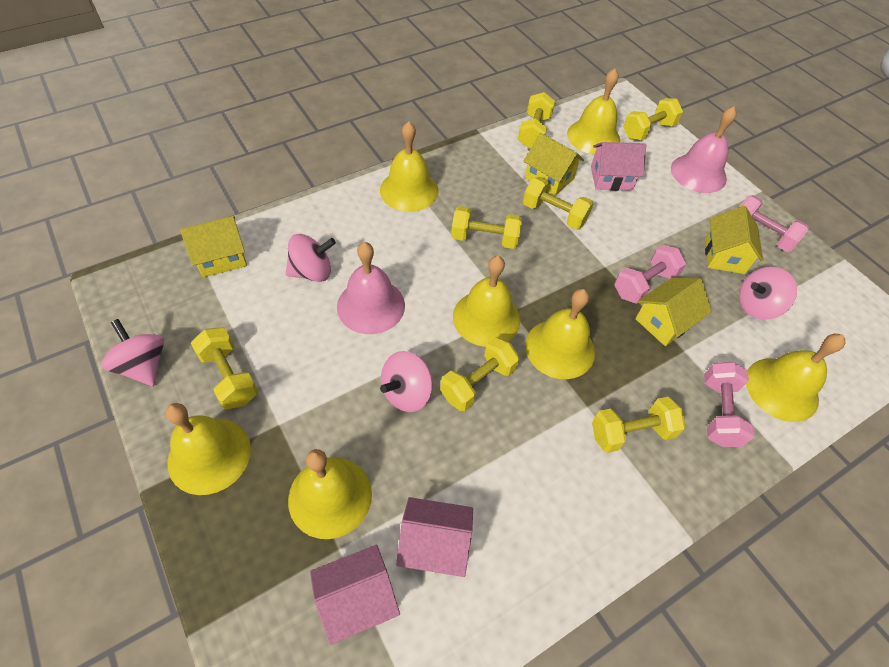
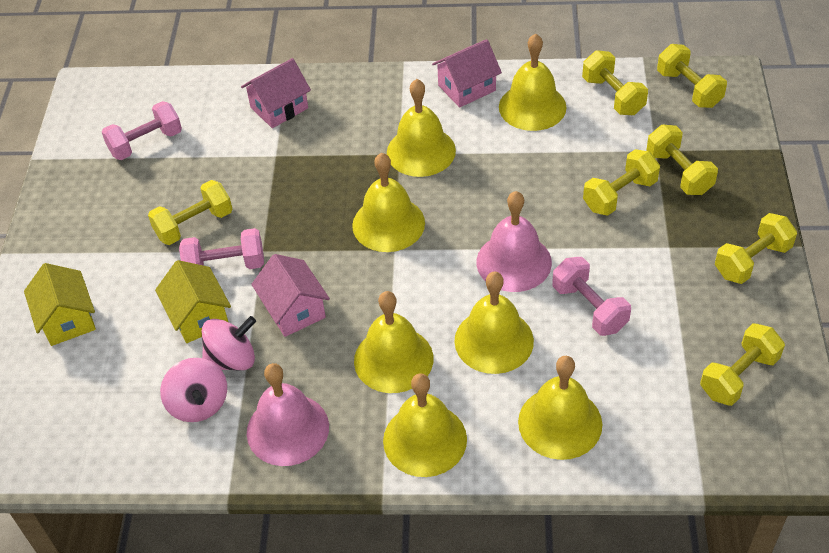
pink spinning top: 4 -> 2
yellow house: 4 -> 2

